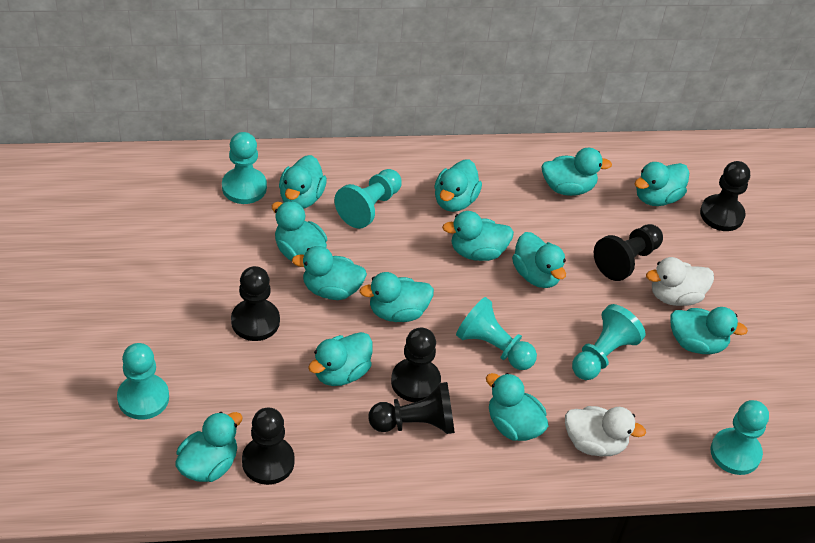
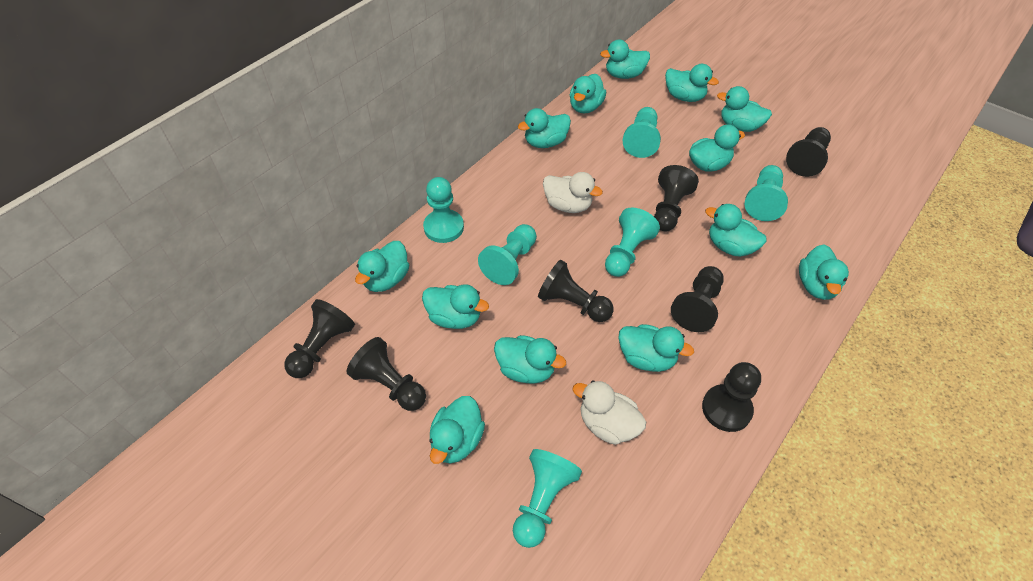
black pawn: 6 -> 7

